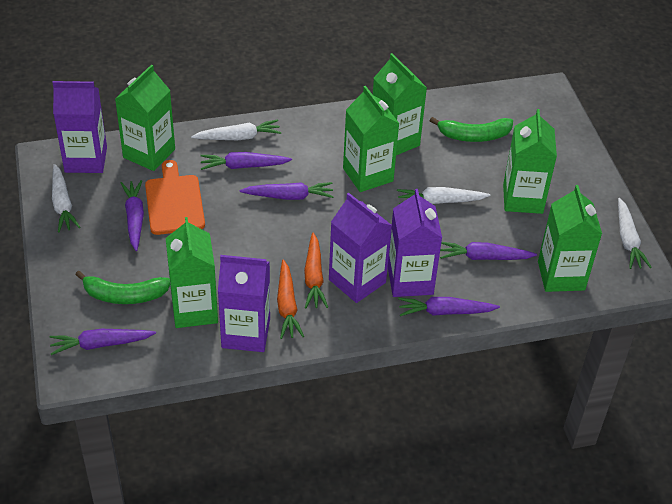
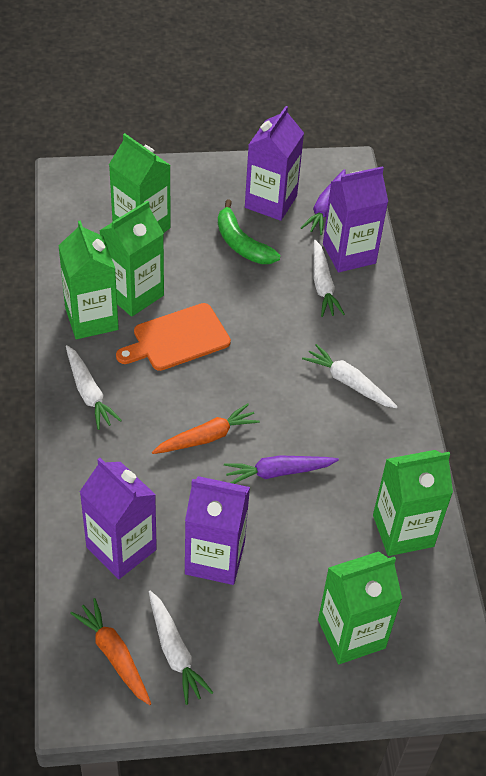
green banana: 2 -> 1
green carton: 6 -> 5
purple carrot: 6 -> 2

